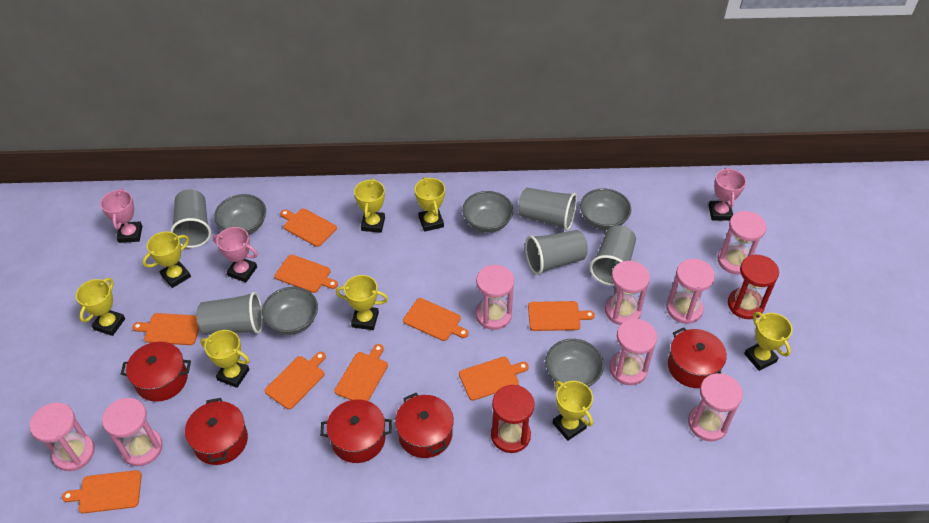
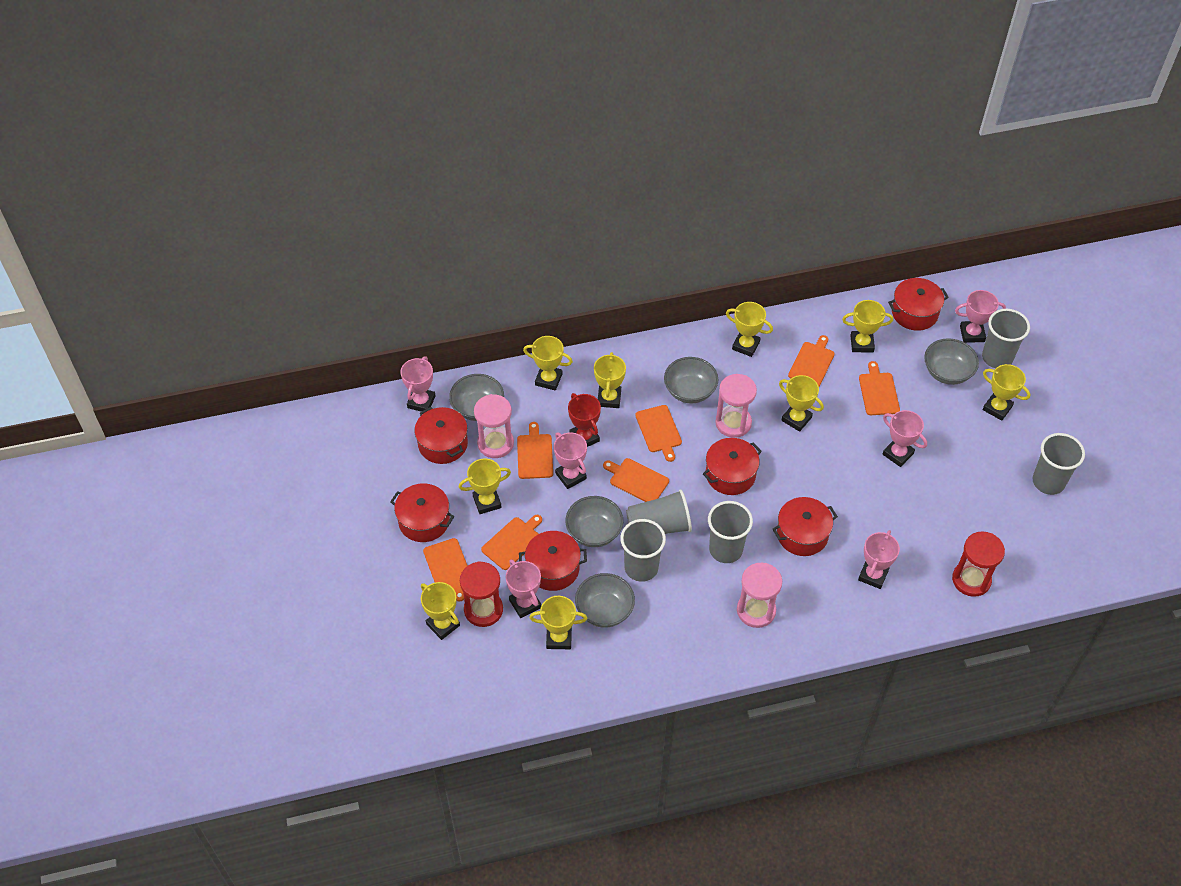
orange cutting board: 9 -> 7
pink hourglass: 8 -> 3
pink trophy: 3 -> 6
red pot: 5 -> 6
red trophy: 0 -> 1
yellow trophy: 8 -> 9

